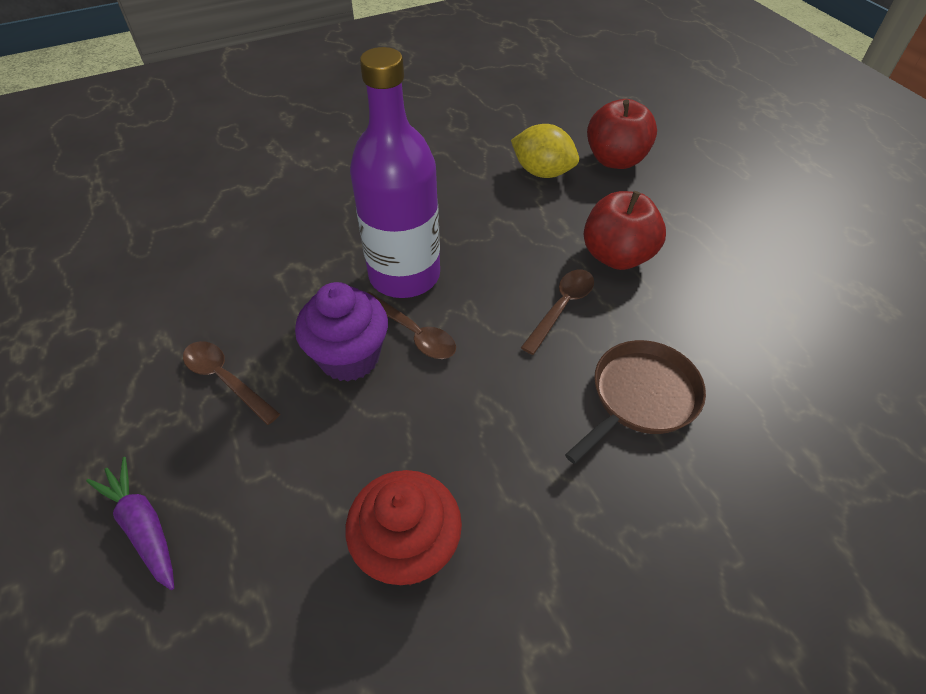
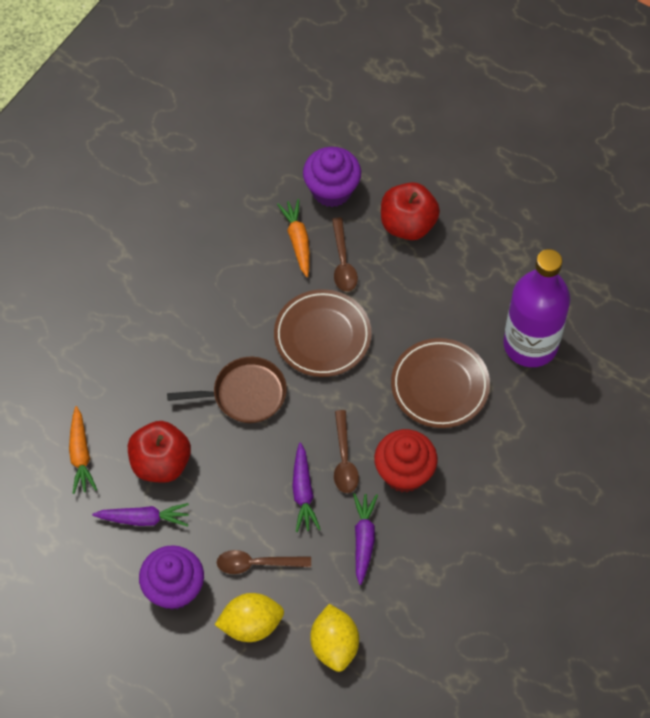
brown plate: 0 -> 2
orange carrot: 0 -> 2
purple carrot: 1 -> 3
purple cupcake: 1 -> 2
yellow lemon: 1 -> 2

